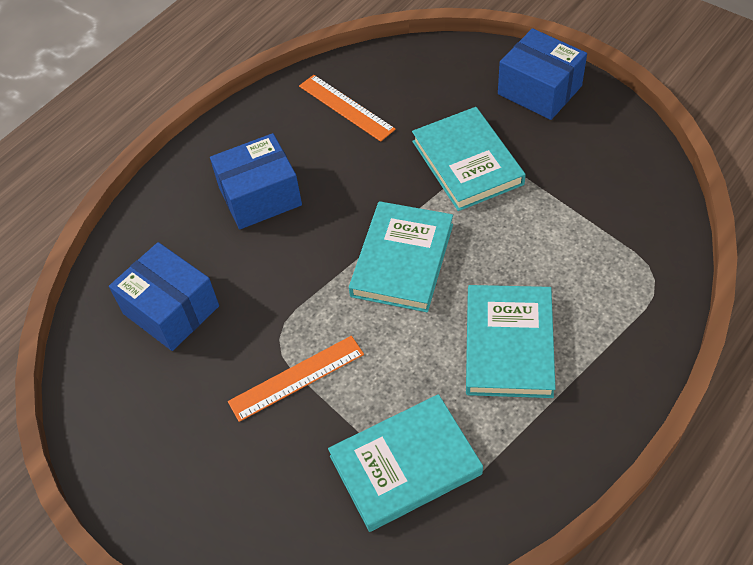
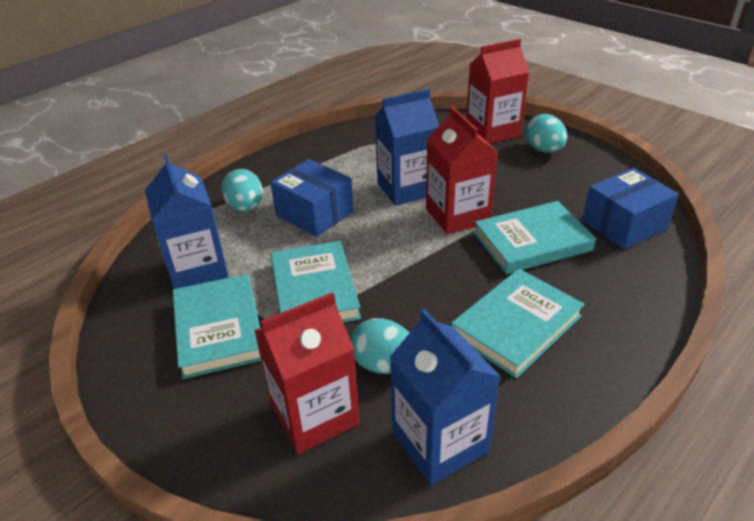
blue box: 3 -> 2
blue carton: 0 -> 3
orange ruler: 2 -> 0
red carton: 0 -> 3
turquoise egg: 0 -> 3

